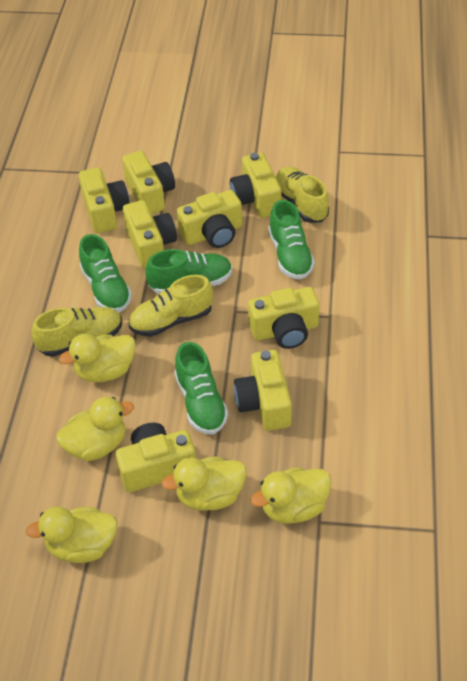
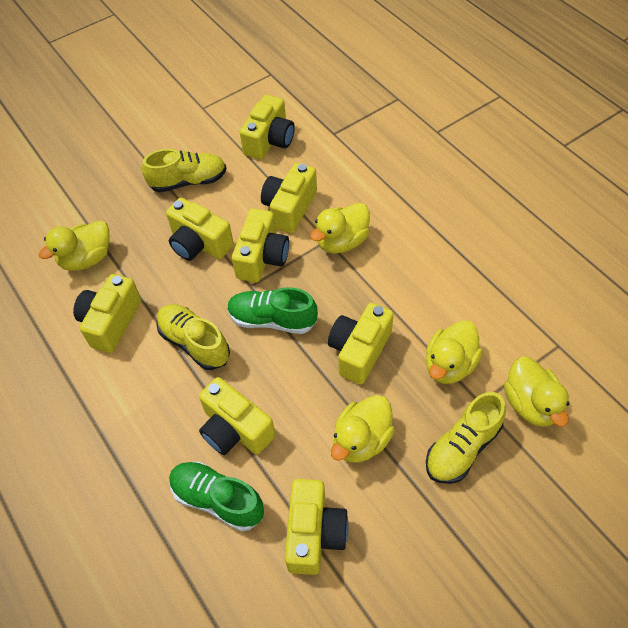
green shoe: 4 -> 2

